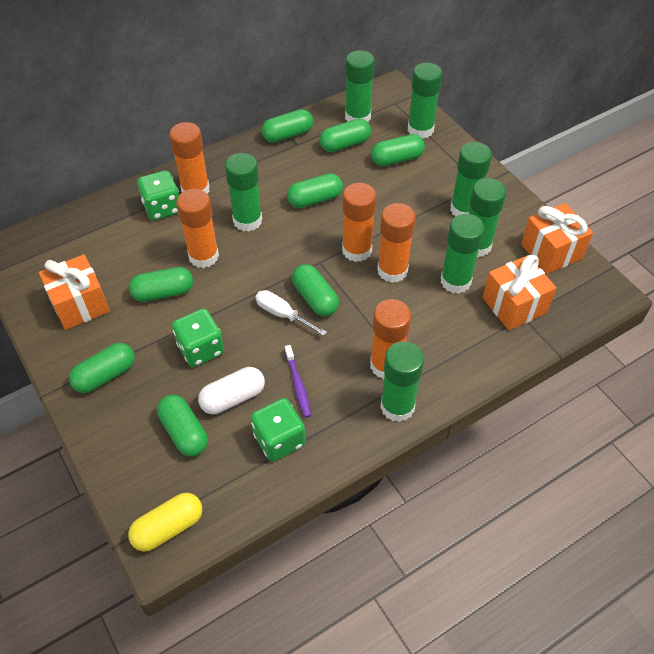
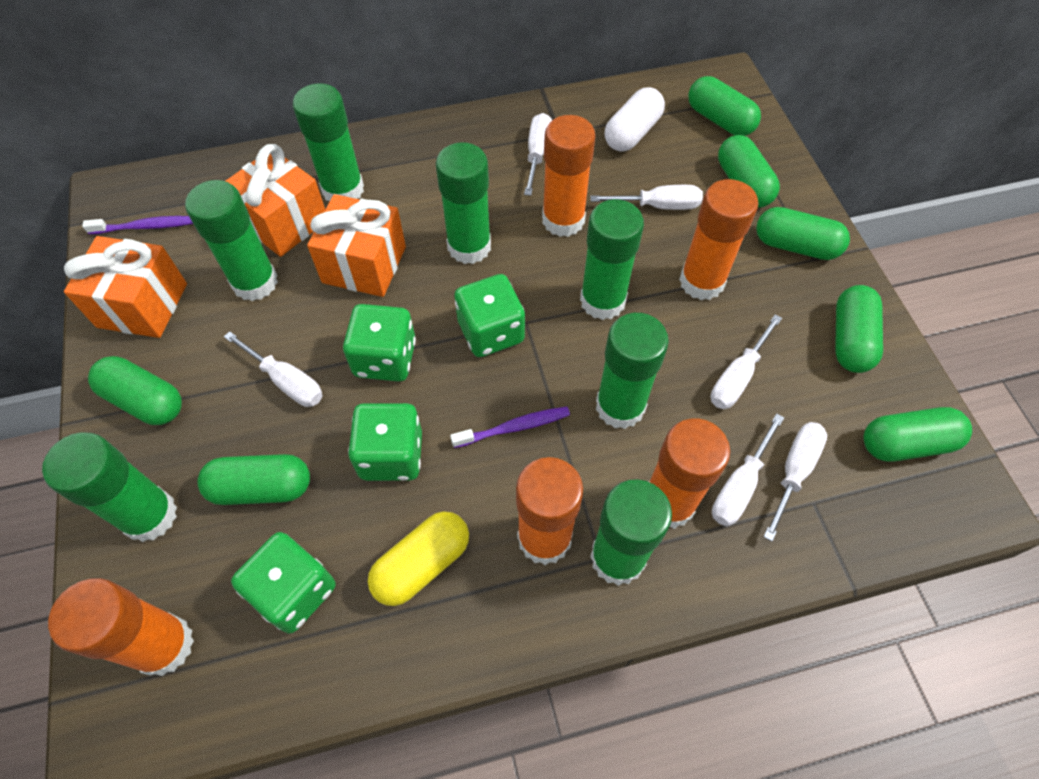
green capsule: 8 -> 7
green dice: 3 -> 4
purple toothbrush: 1 -> 2
white screwdriver: 1 -> 6

